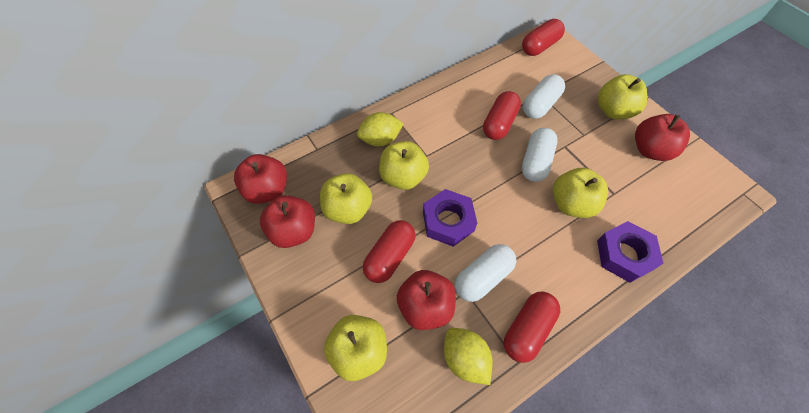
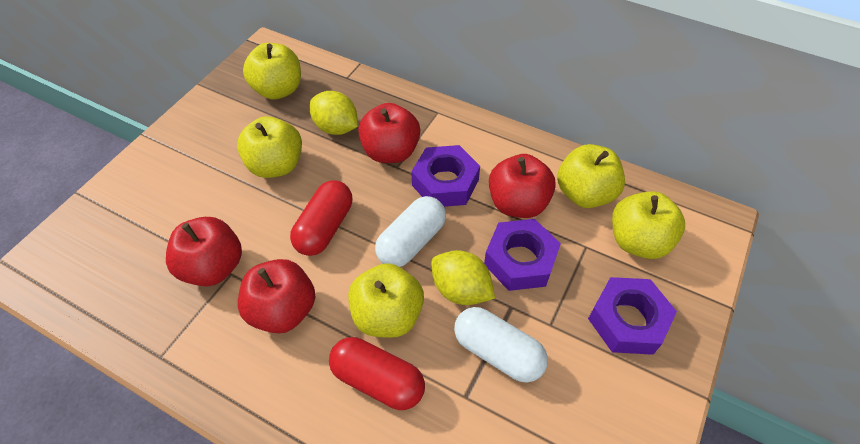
purple nut: 2 -> 3
red capsule: 4 -> 2
white capsule: 3 -> 2

